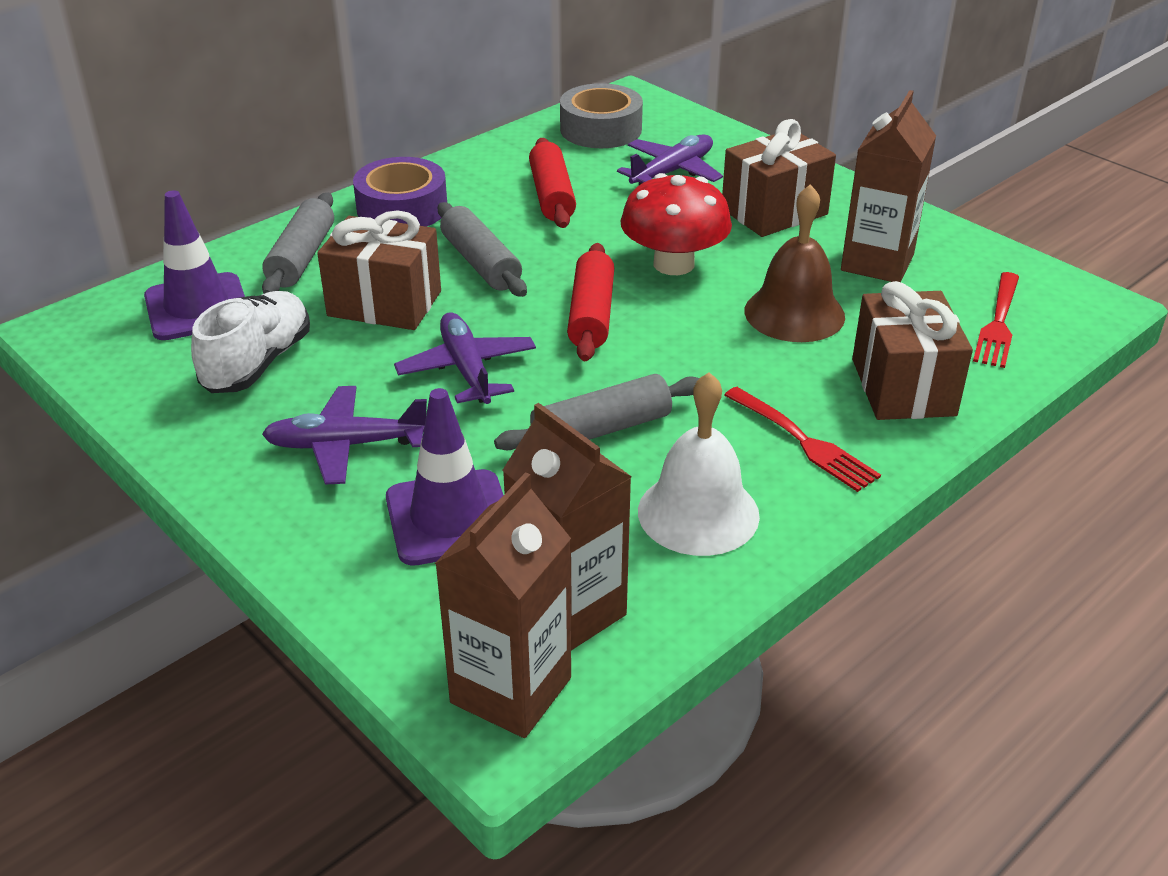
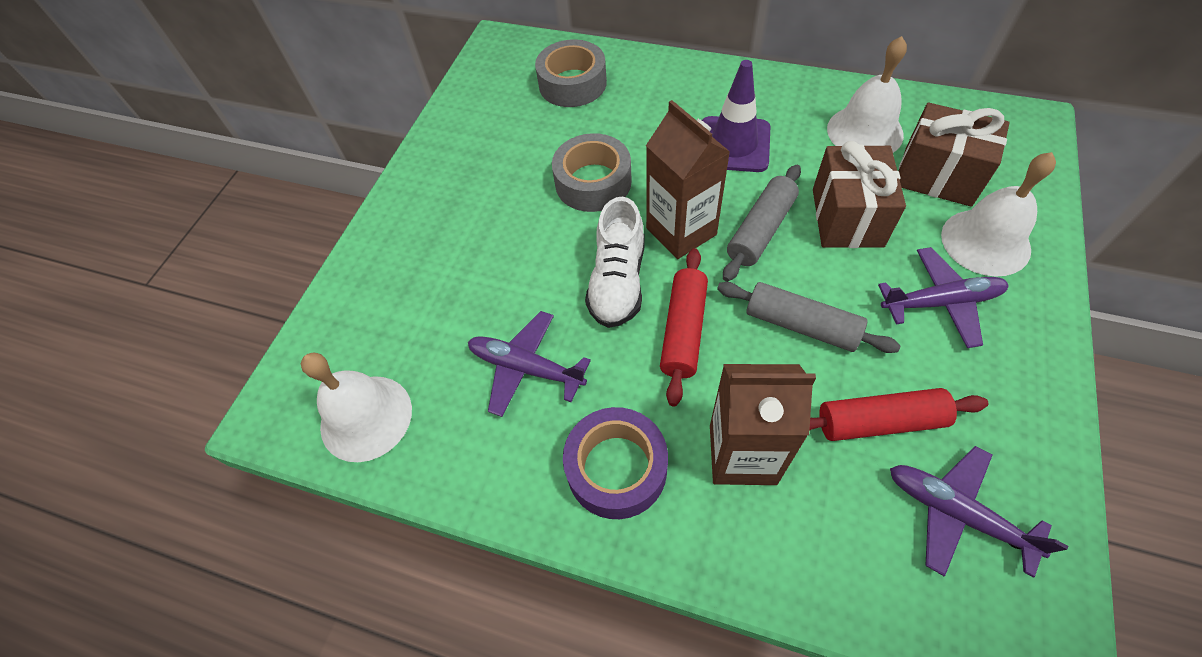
brown bell: 1 -> 0
brown carton: 3 -> 2
brown gift: 3 -> 2
grey rolling pin: 3 -> 2
grey tape: 1 -> 2
purple traffic cone: 2 -> 1
red fork: 2 -> 0
red mushroom: 1 -> 0
white bell: 1 -> 3

